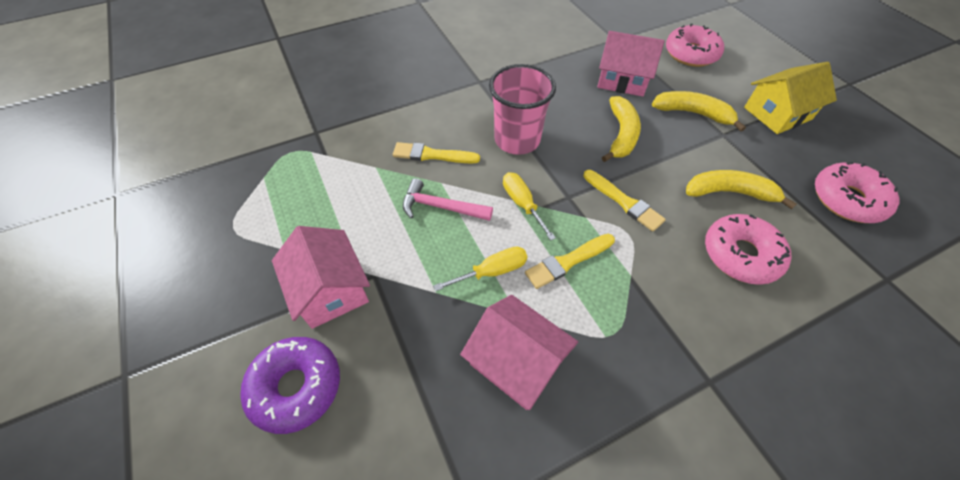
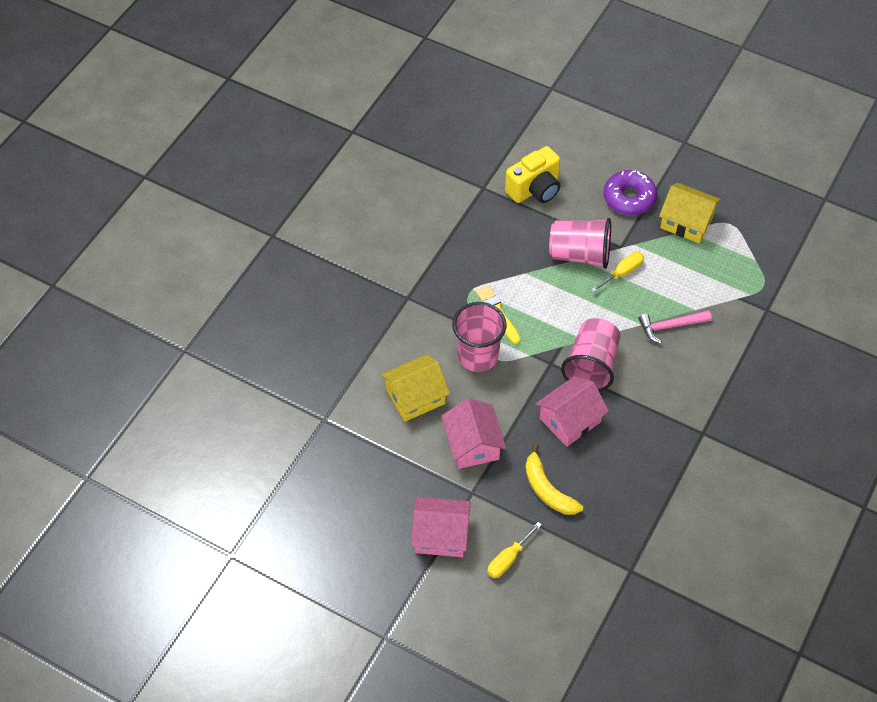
pink cup: 1 -> 3
pink donut: 3 -> 0
yellow banana: 3 -> 1
yellow brush: 3 -> 1
yellow camera: 0 -> 1
yellow house: 1 -> 2

